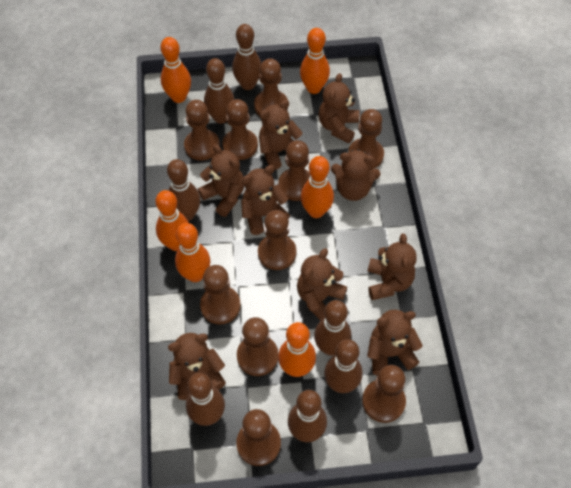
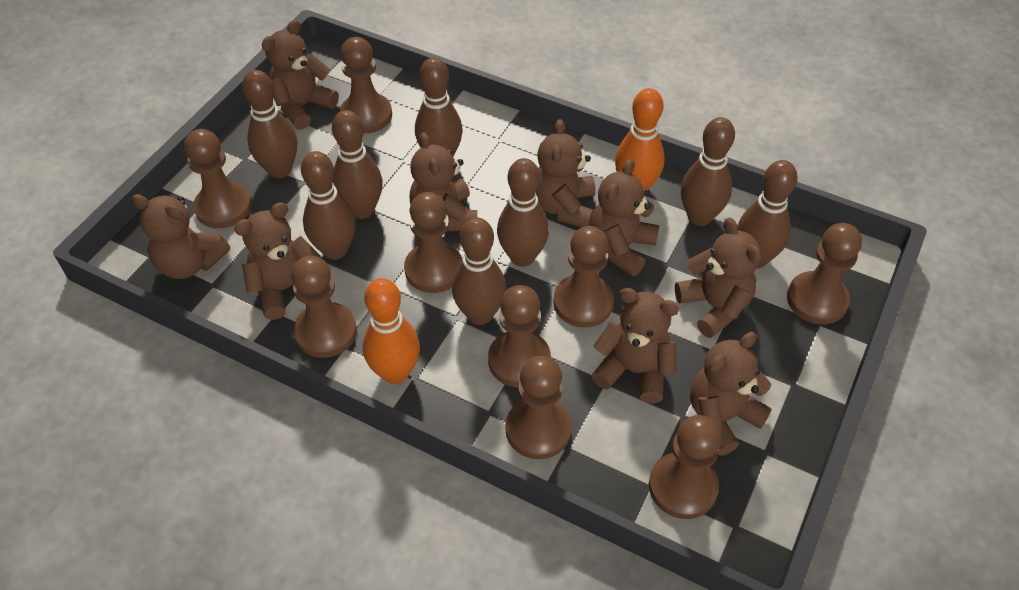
brown bowling pin: 7 -> 8
brown pawn: 10 -> 9
orange bowling pin: 6 -> 2

